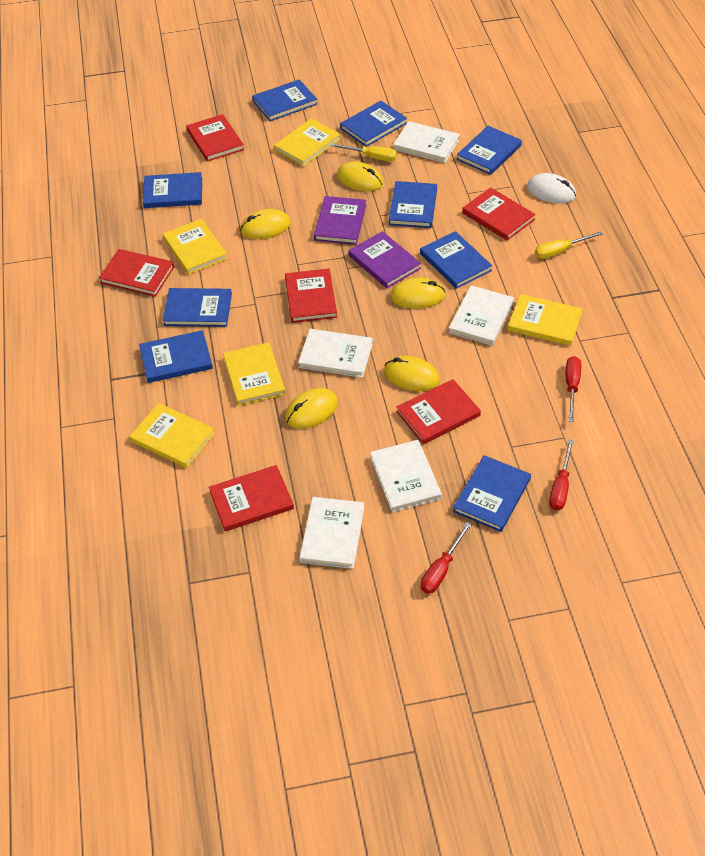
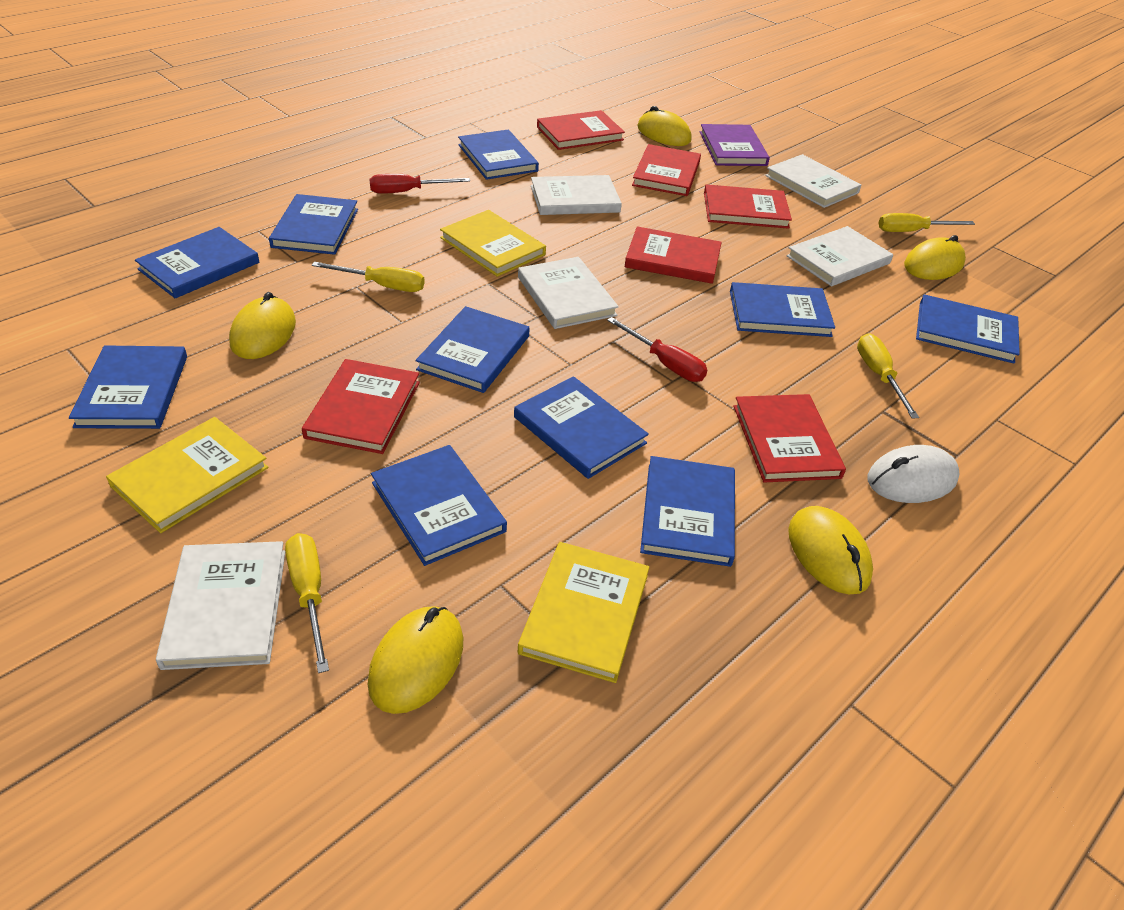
blue book: 9 -> 10
purple book: 2 -> 1
red screwdriver: 3 -> 2
yellow book: 5 -> 3
yellow screwdriver: 2 -> 4

